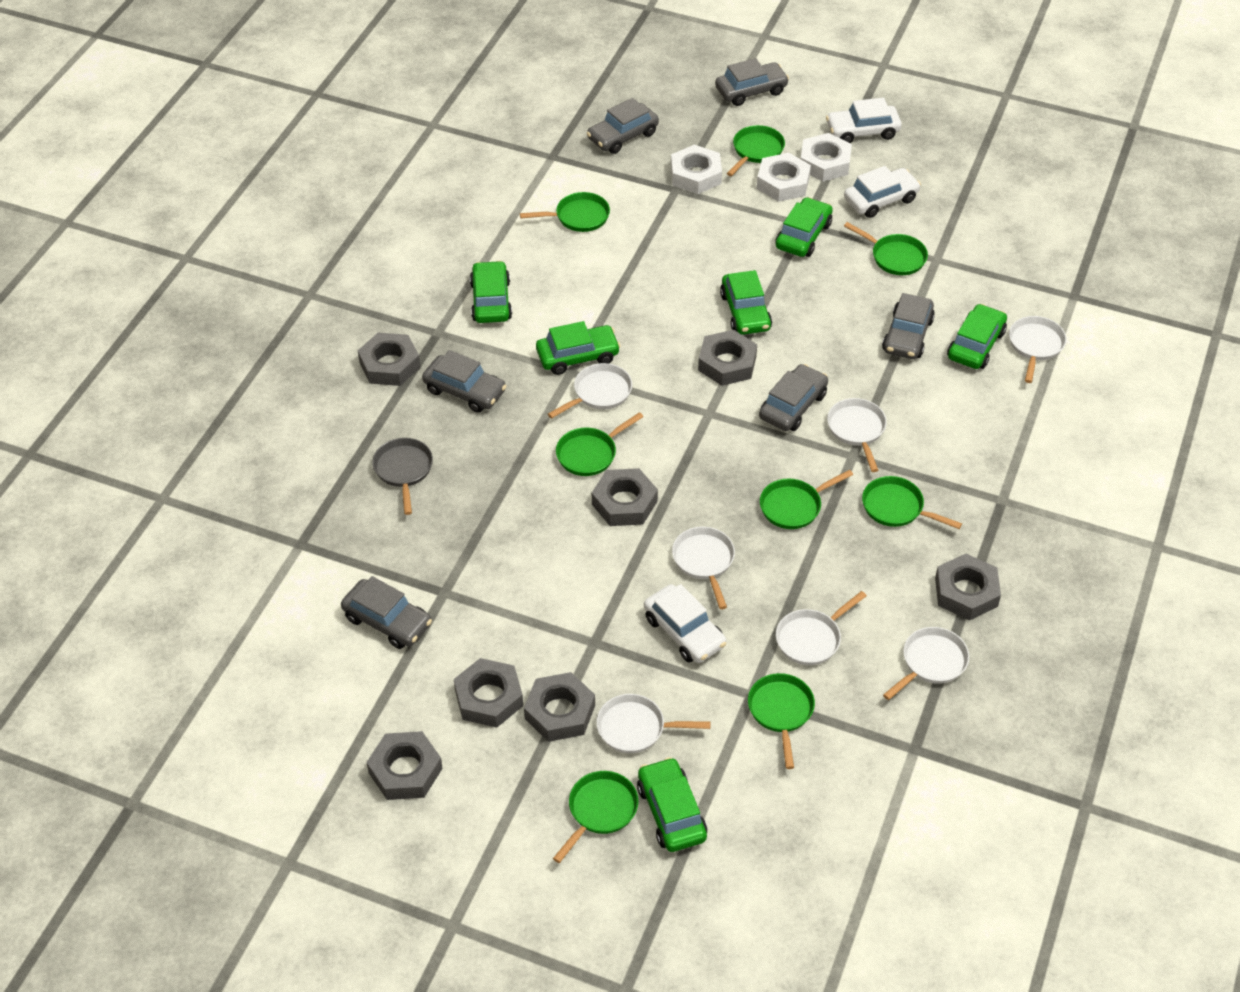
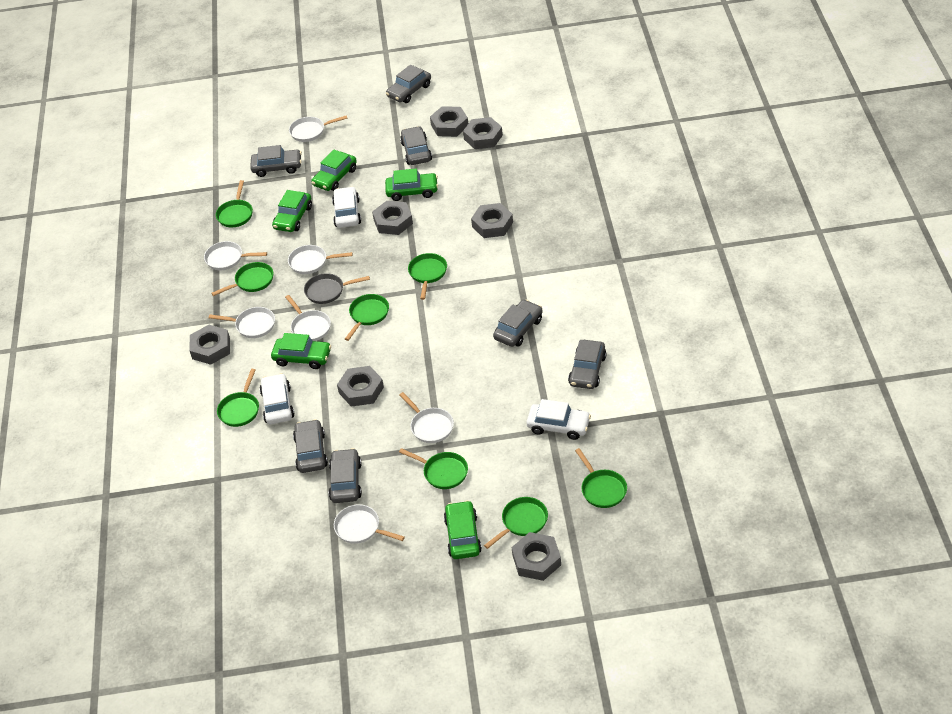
green car: 6 -> 5
grey car: 6 -> 7
white nut: 3 -> 0

